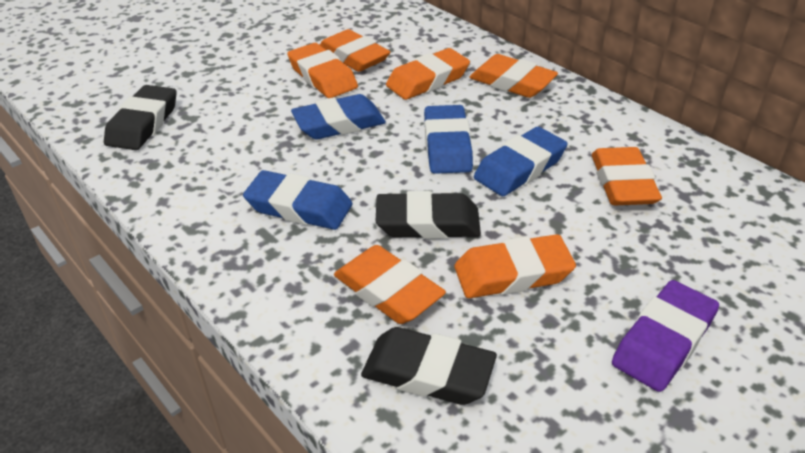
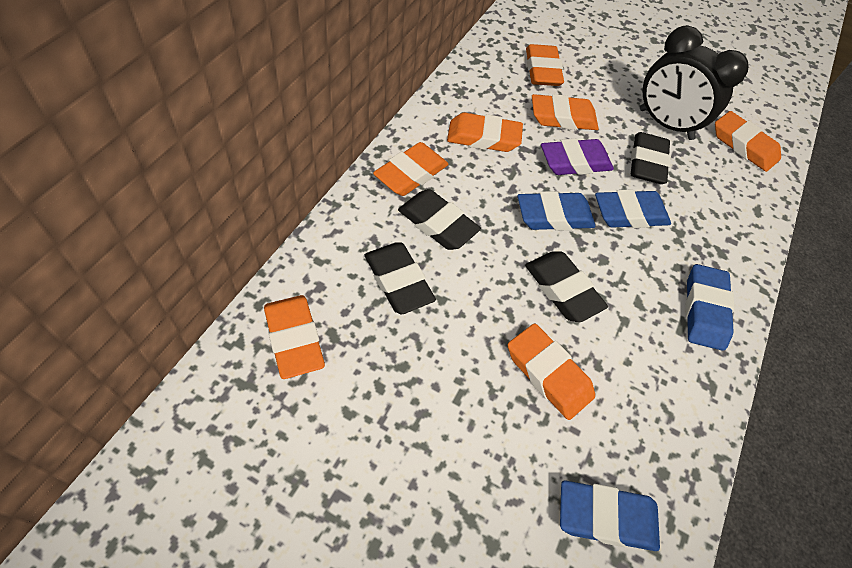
black clock: 0 -> 1
black eraser: 3 -> 4

